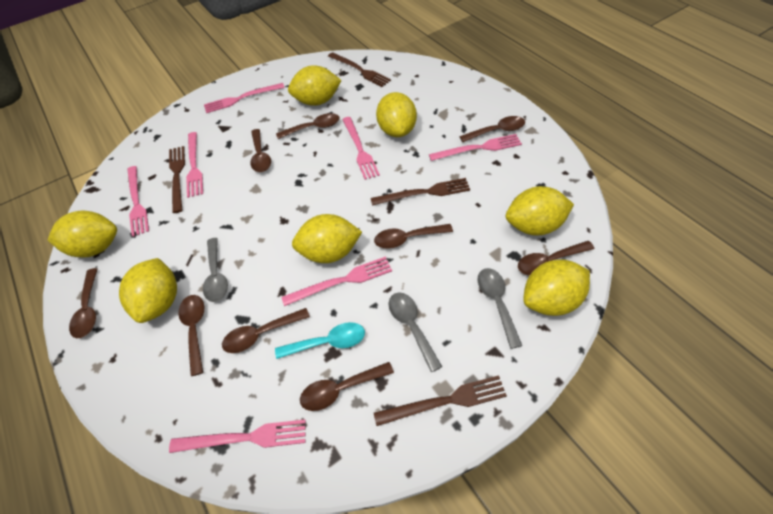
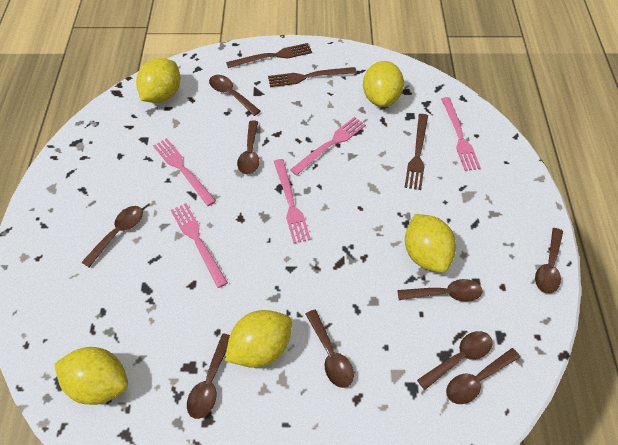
brown fork: 4 -> 3
grey spoon: 3 -> 0
pink fork: 7 -> 5
turquoise spoon: 1 -> 0
yellow lemon: 7 -> 5

